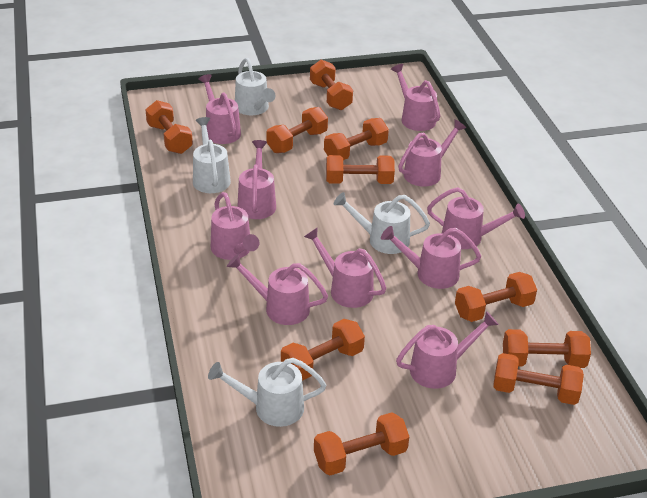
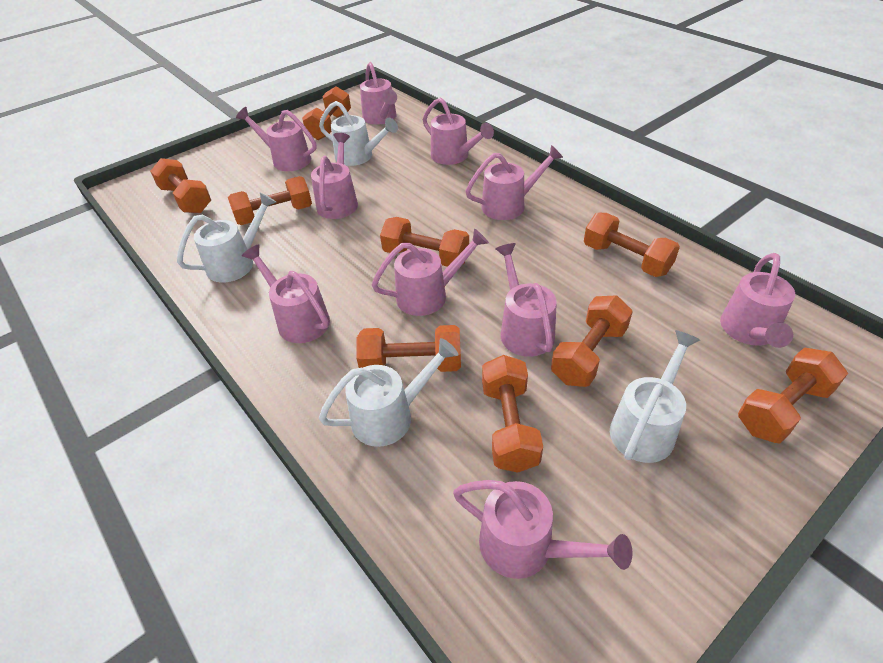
orange dumbbell: 10 -> 9

